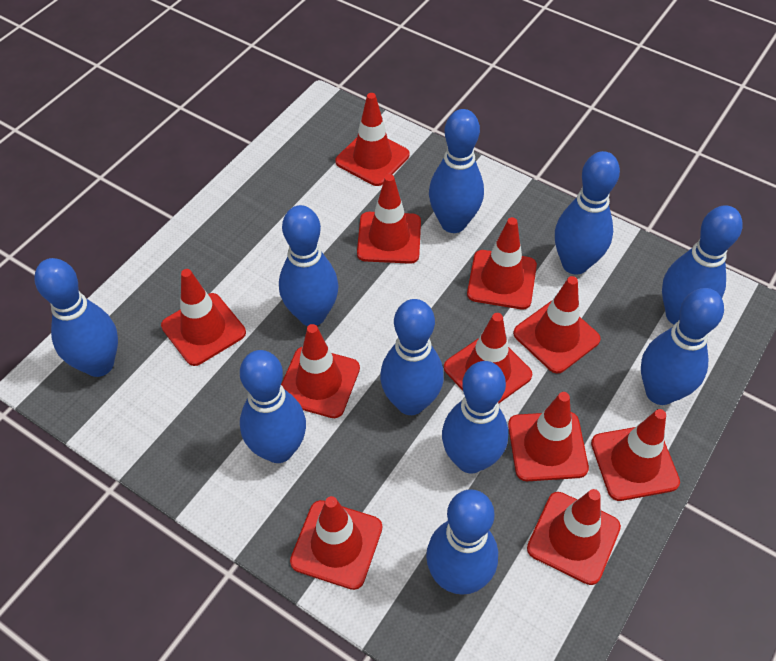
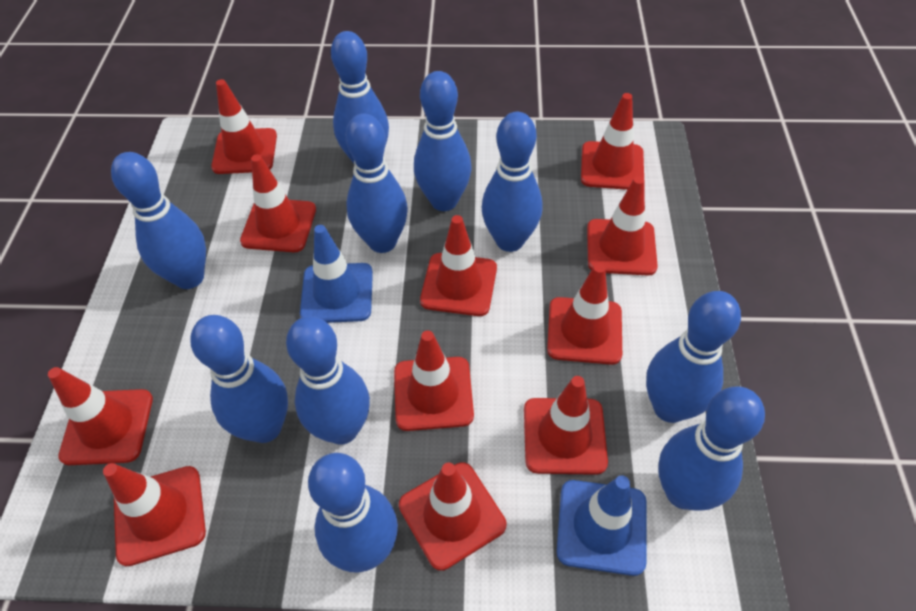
blue traffic cone: 0 -> 2

